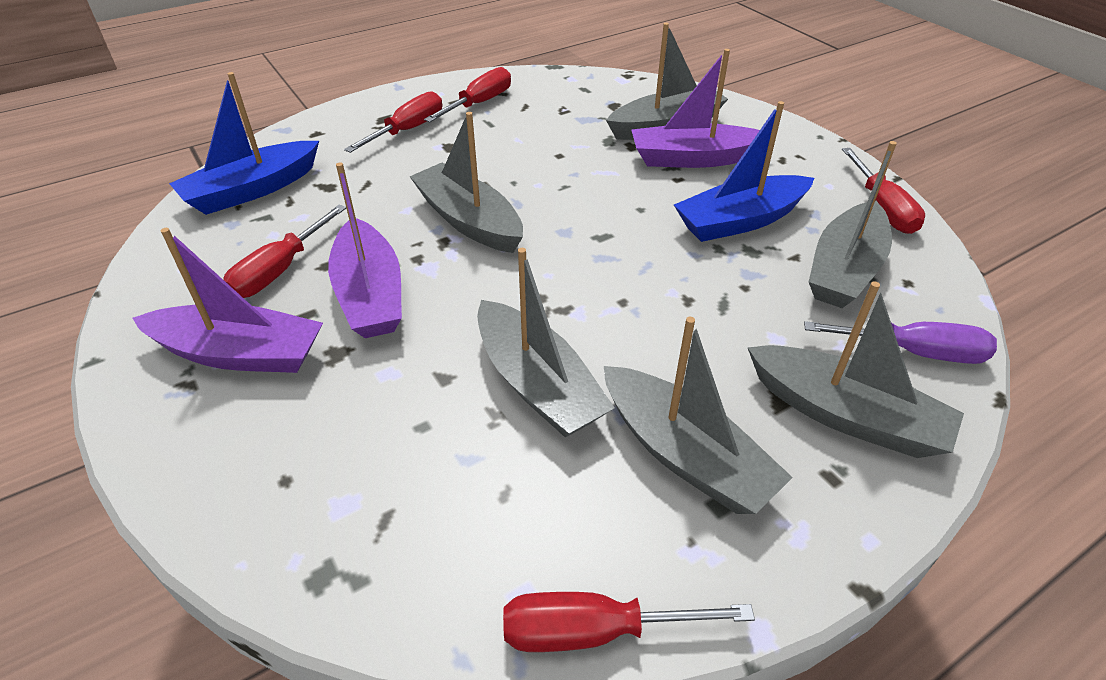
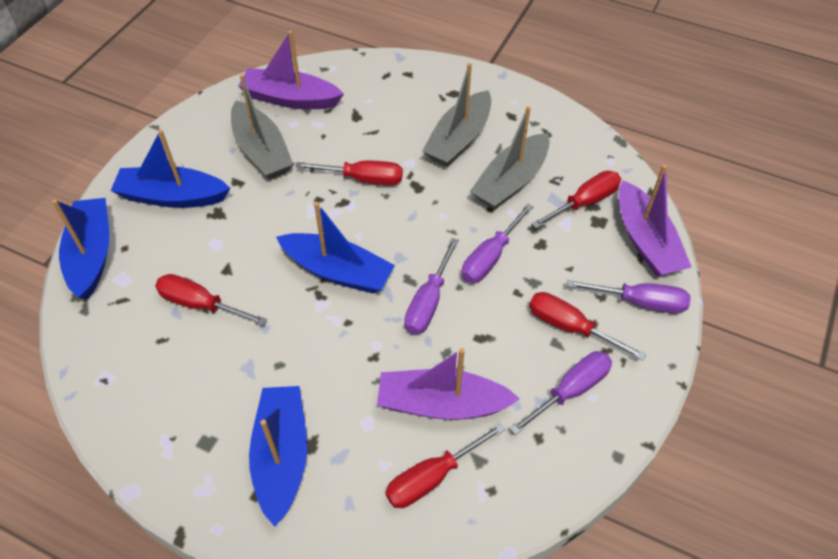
blue boat: 2 -> 4
grey boat: 6 -> 3
purple screwdriver: 1 -> 4

